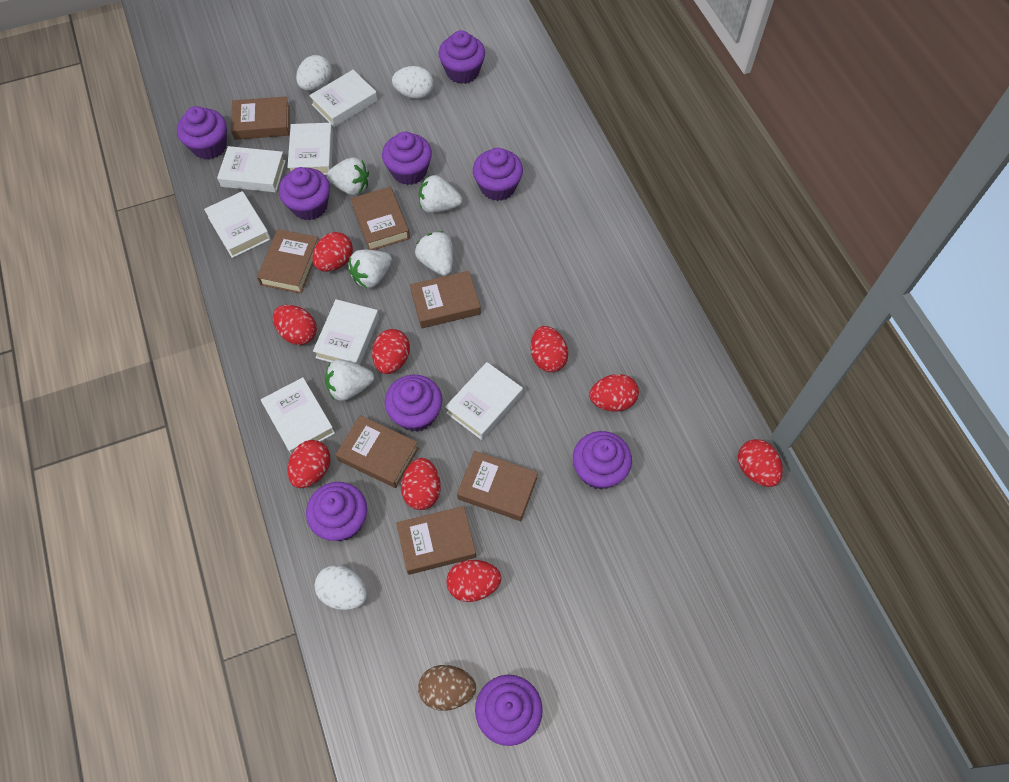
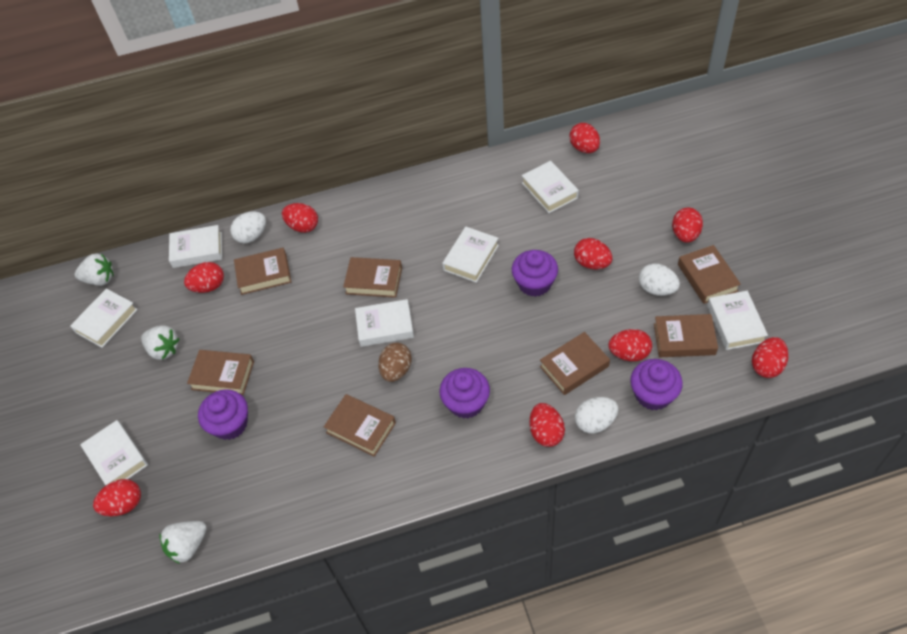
purple cupcake: 9 -> 4
white strawberry: 5 -> 3

